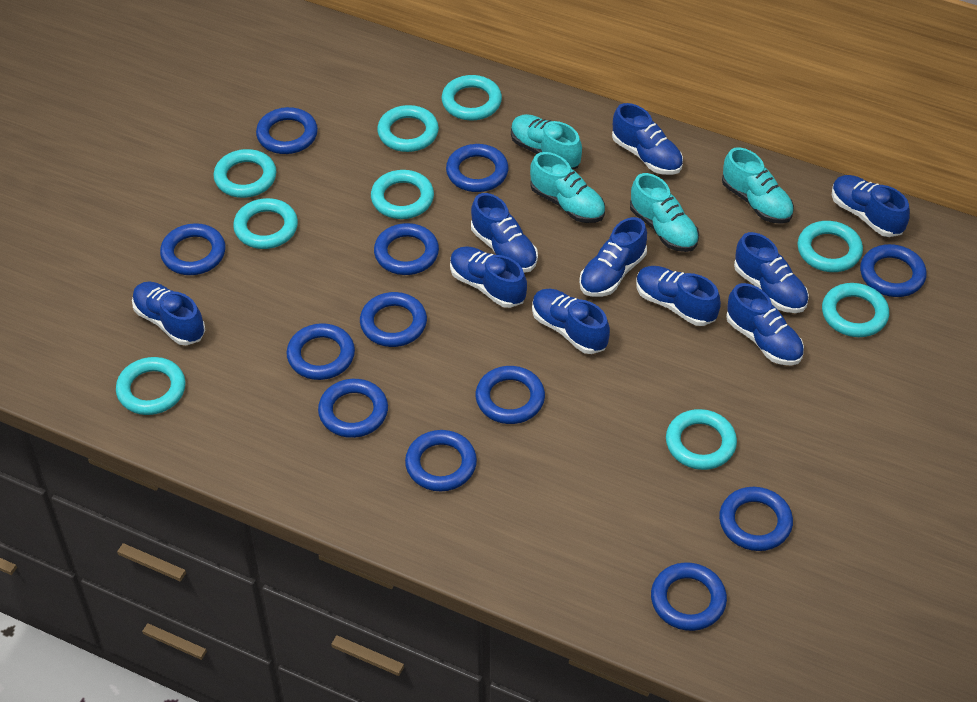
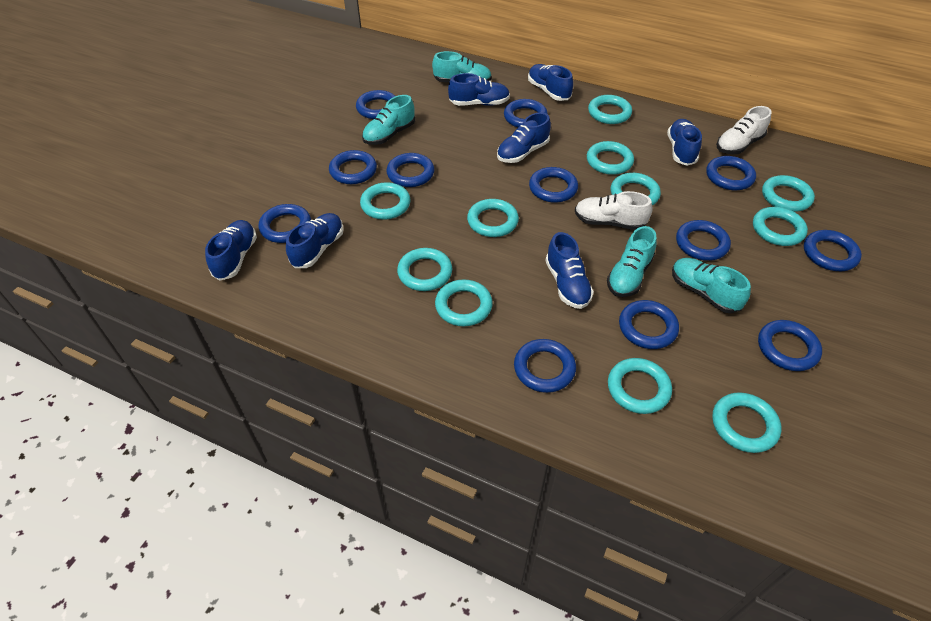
blue shoe: 10 -> 7
turquoise ring: 9 -> 11
white shoe: 0 -> 2

